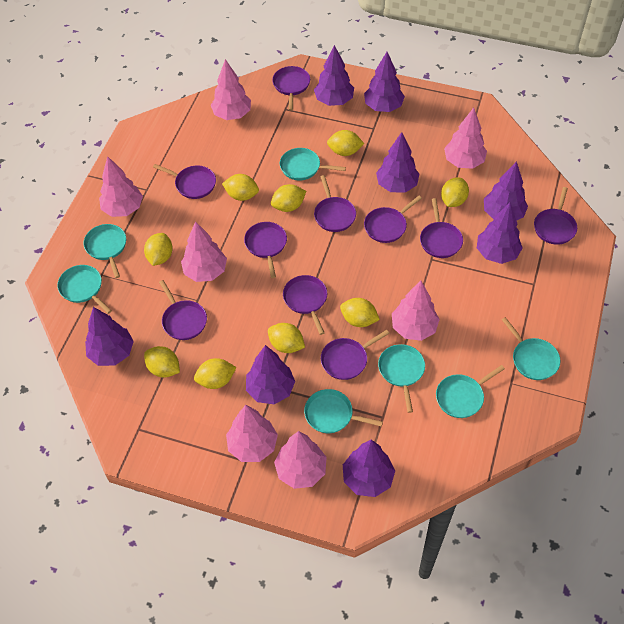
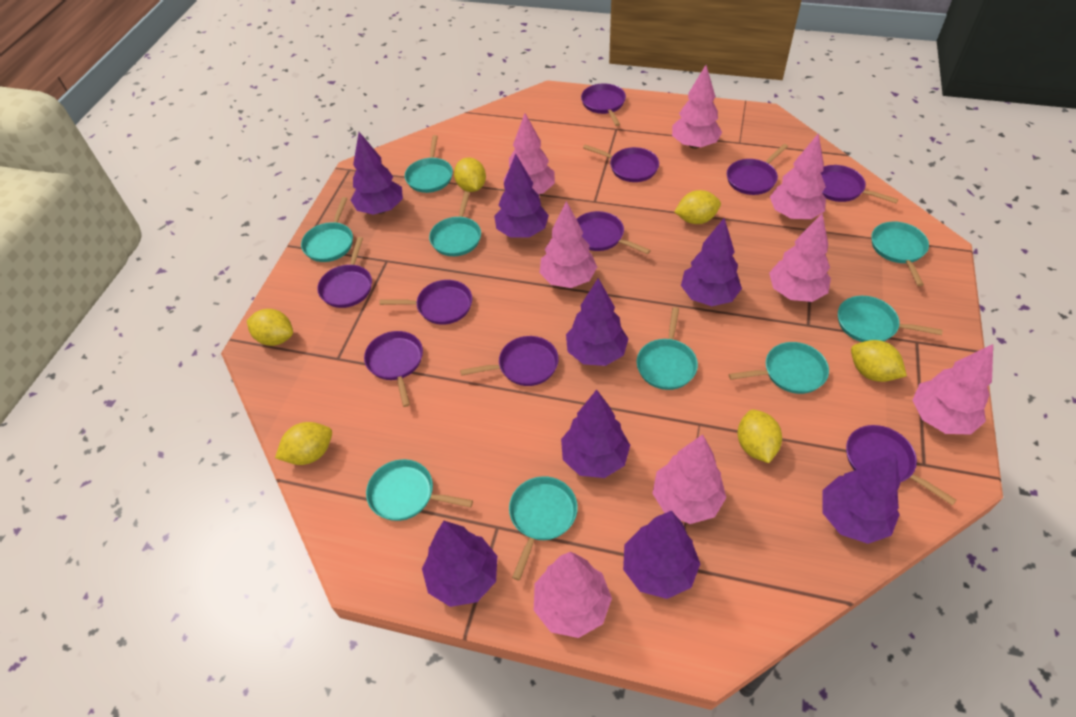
pink tree: 7 -> 8
turquoise pan: 7 -> 9
yellow lemon: 9 -> 6

